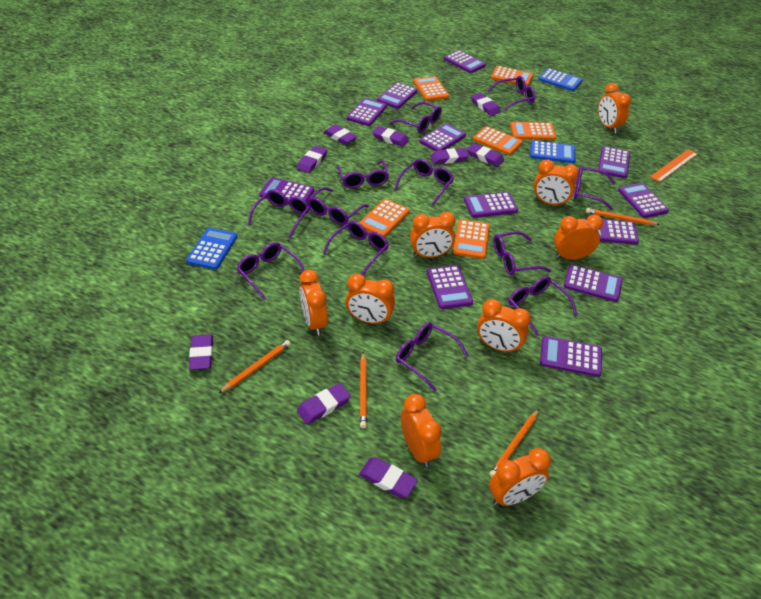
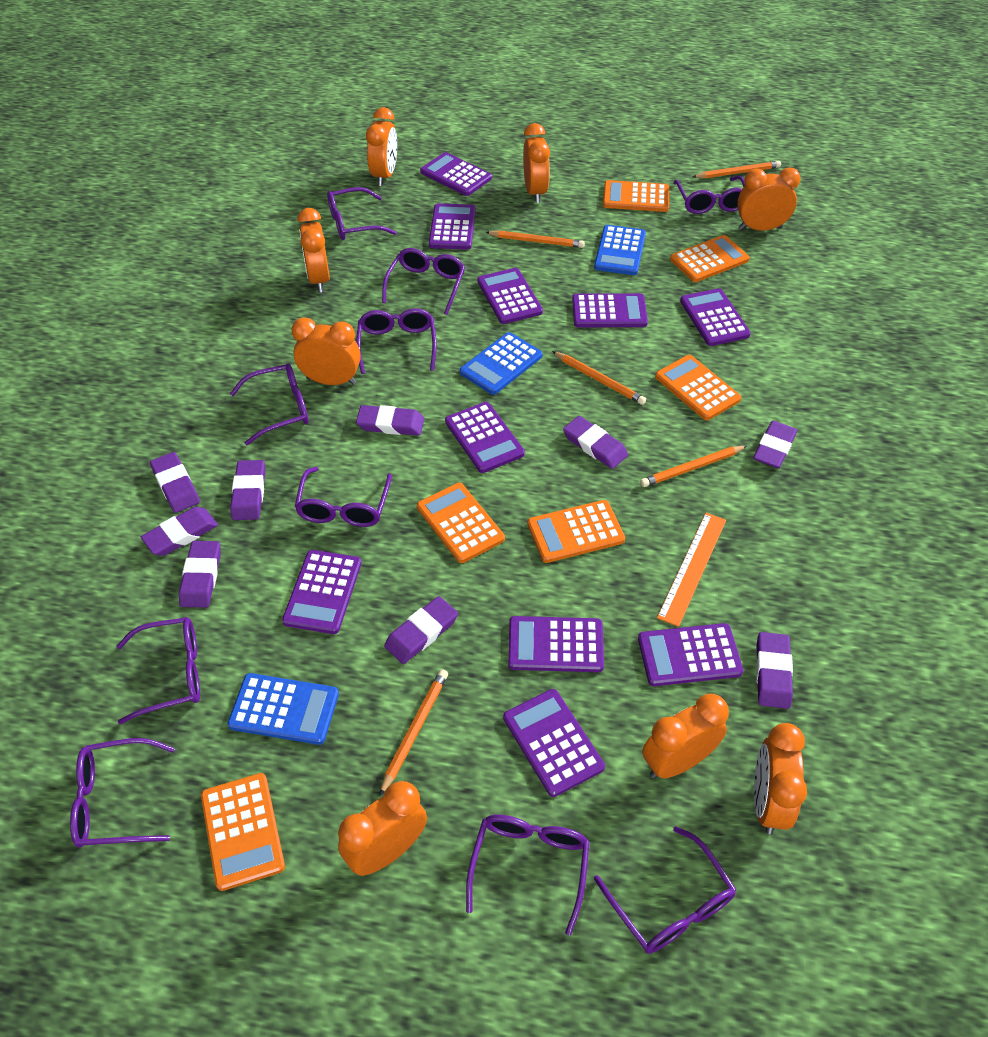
orange clock: 9 -> 8
orange pencil: 4 -> 5
purple calculator: 12 -> 10
purple glasses: 12 -> 10

